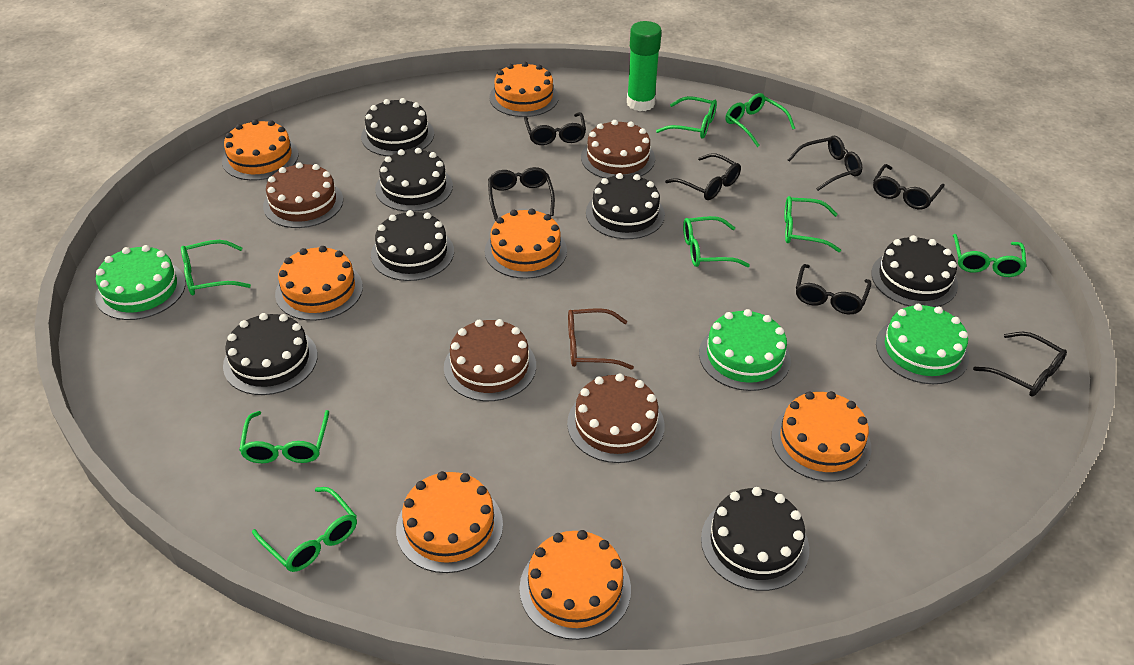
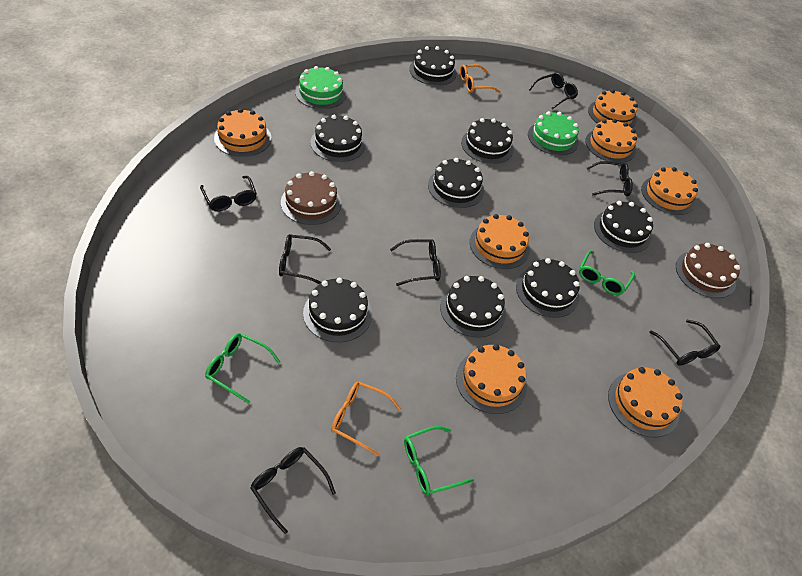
black cake: 7 -> 8
brown cake: 4 -> 2
brown glasses: 1 -> 0
green cake: 3 -> 2
green glasses: 8 -> 3
green glue stick: 1 -> 0
orange glasses: 0 -> 2

